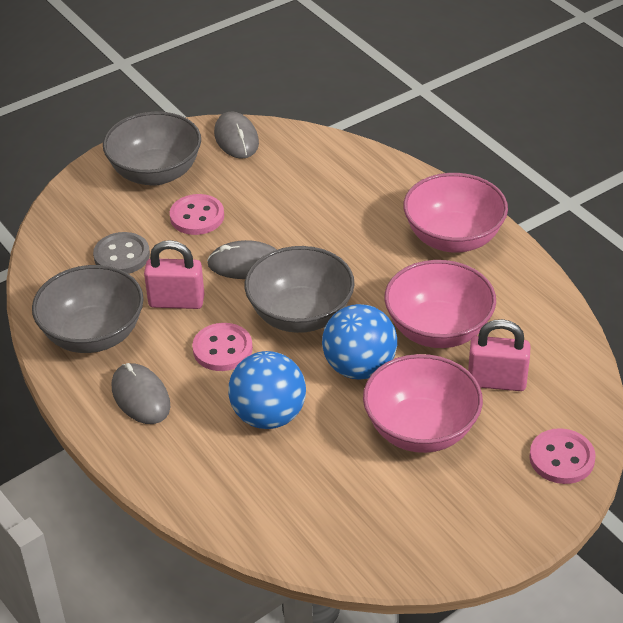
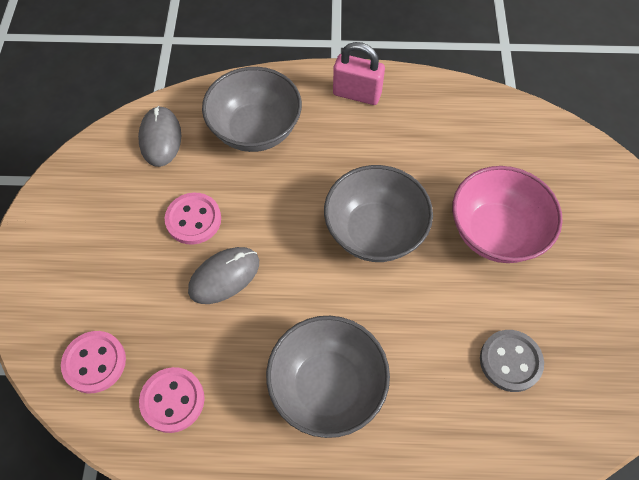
blue ball: 2 -> 0
grey mouse: 3 -> 2
pink bowl: 3 -> 1
pink padlock: 2 -> 1

